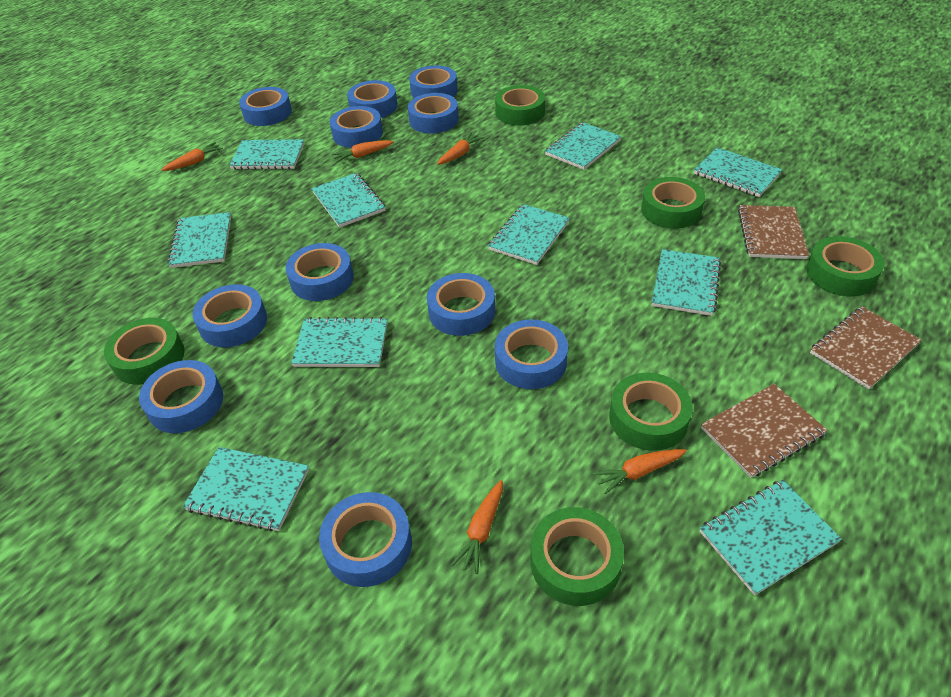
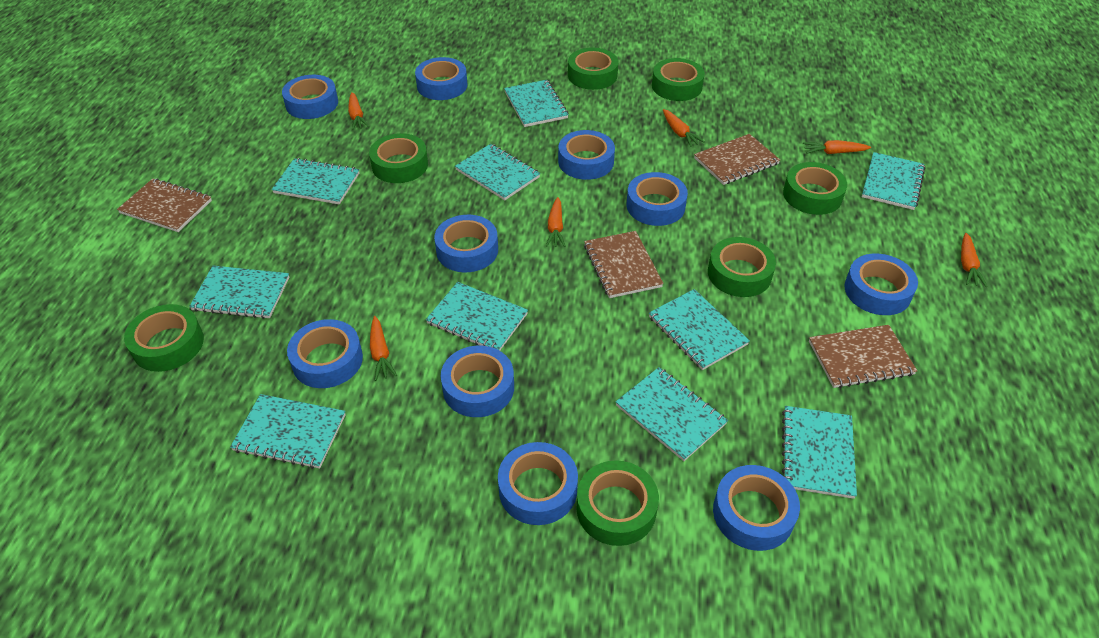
blue tape: 11 -> 10
brown notebook: 3 -> 4
green tape: 6 -> 7
orange carrot: 5 -> 6

